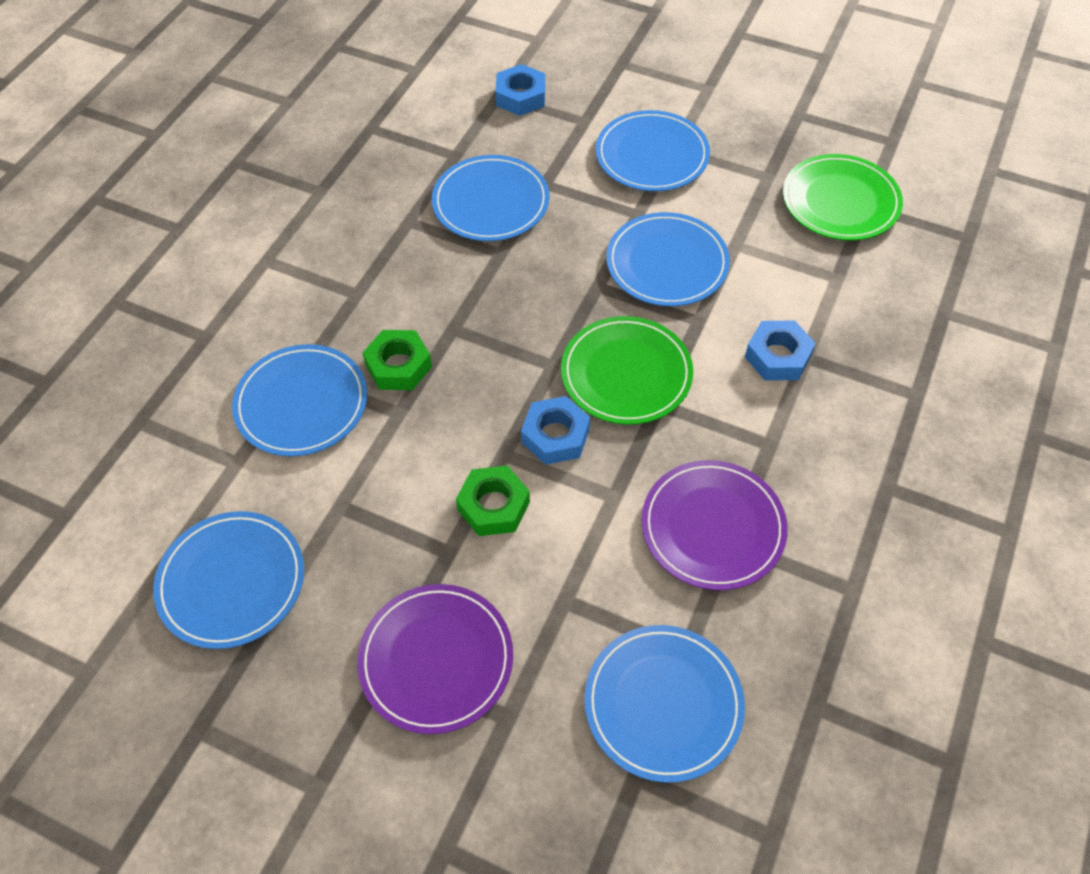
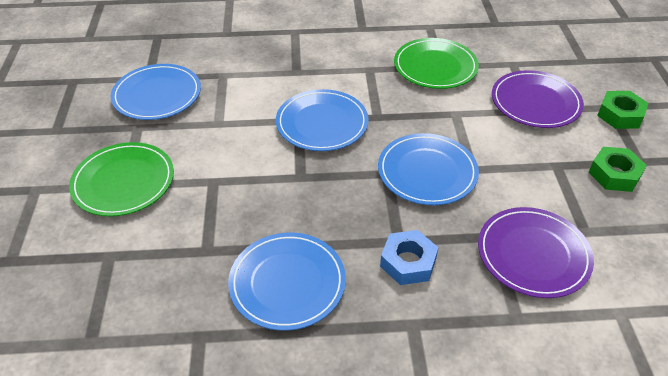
blue nut: 3 -> 1
blue plate: 6 -> 4

